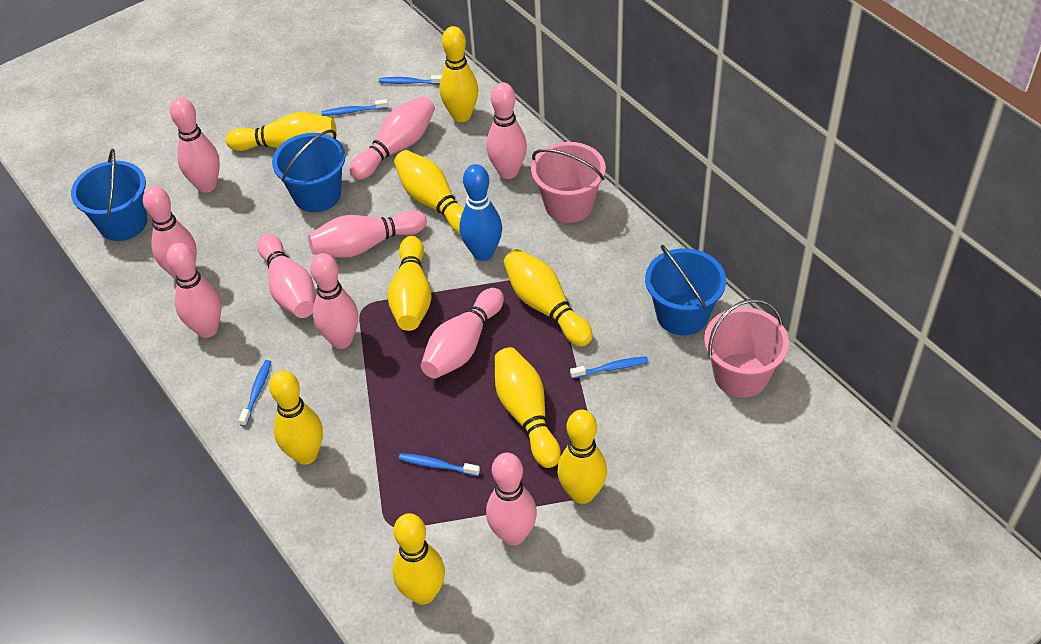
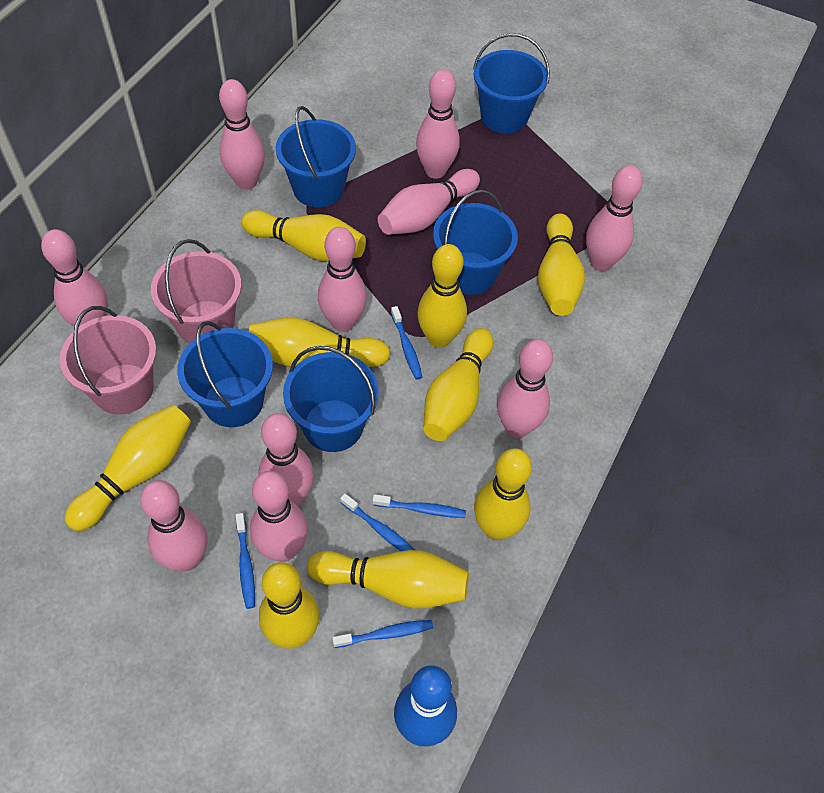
blue bucket: 3 -> 5

